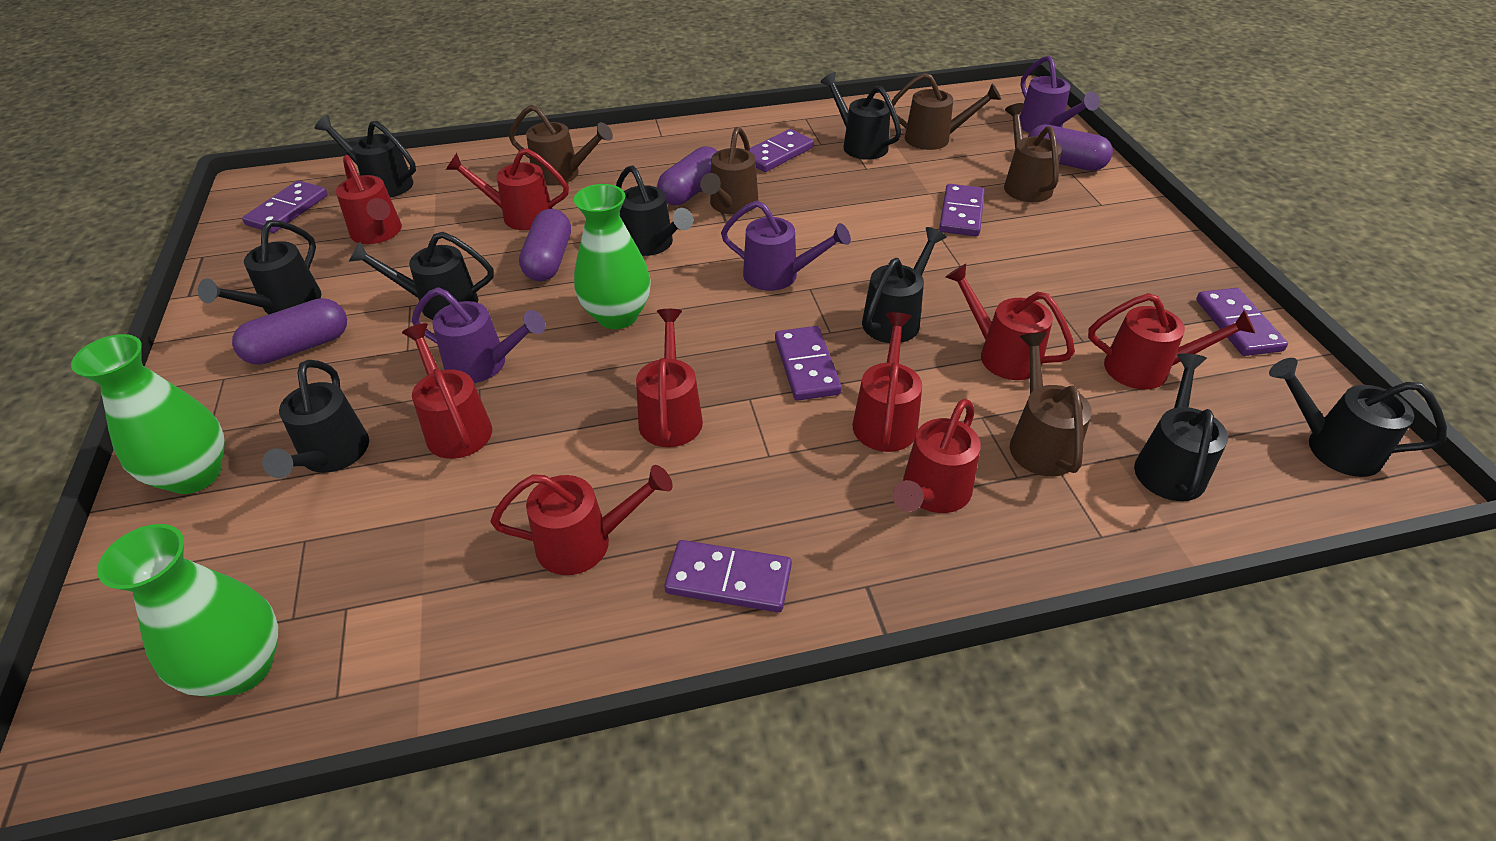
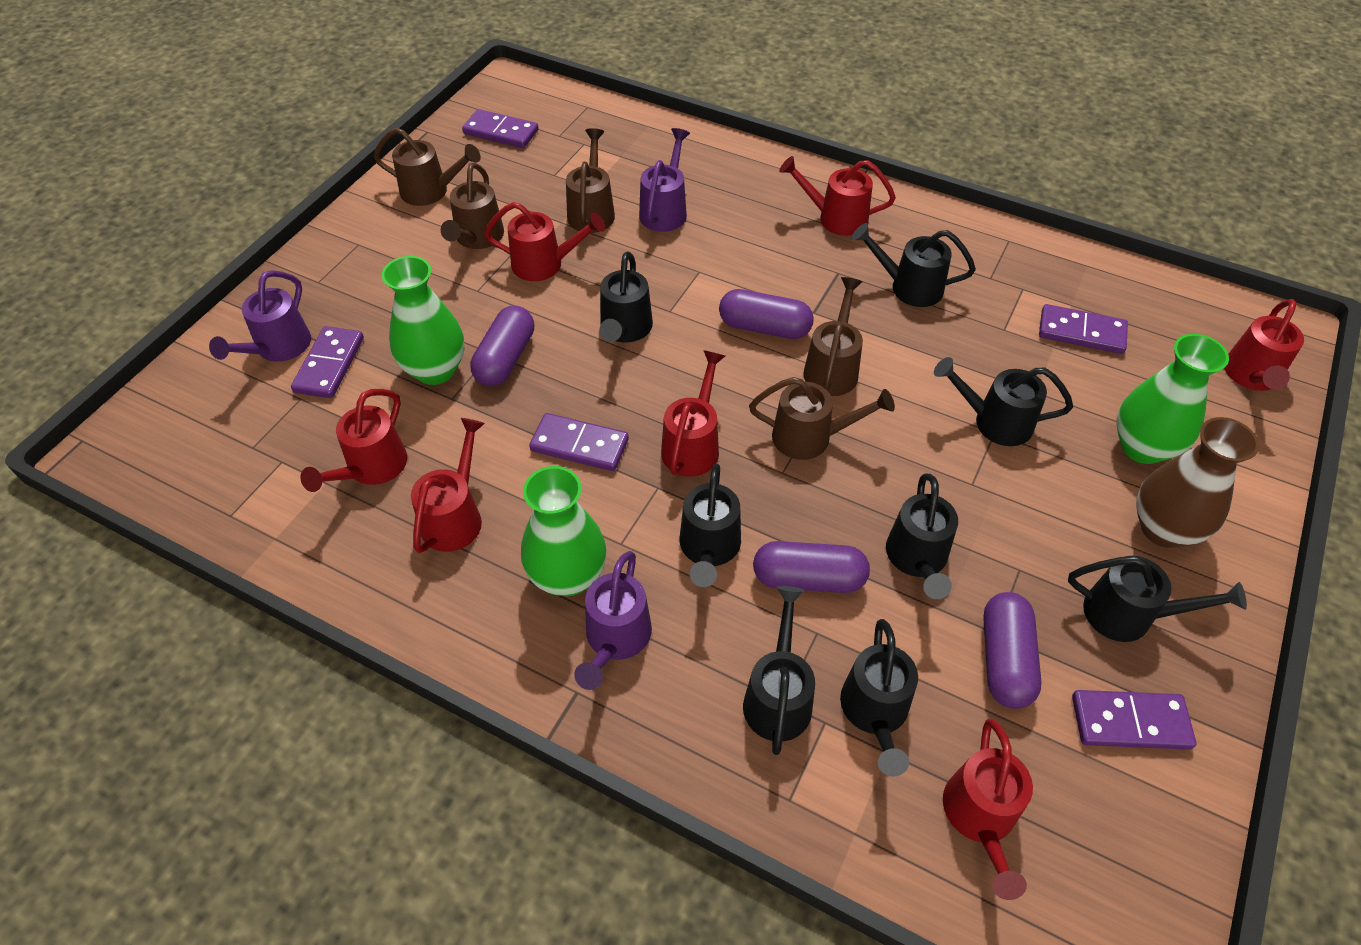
black watering can: 9 -> 8
brown vase: 0 -> 1
purple domino: 6 -> 5
red watering can: 9 -> 7

